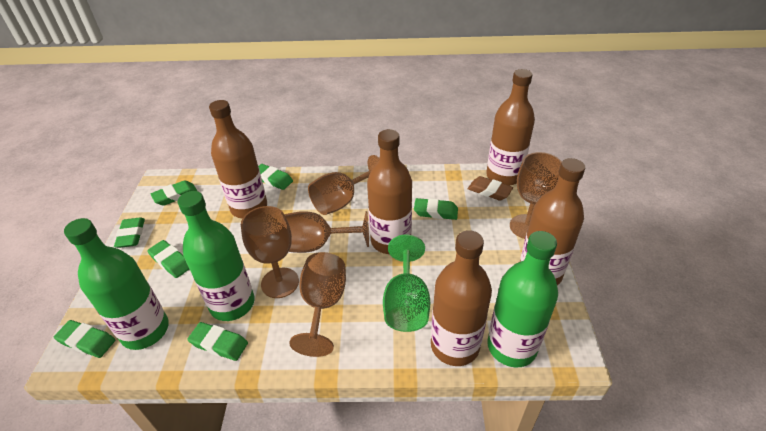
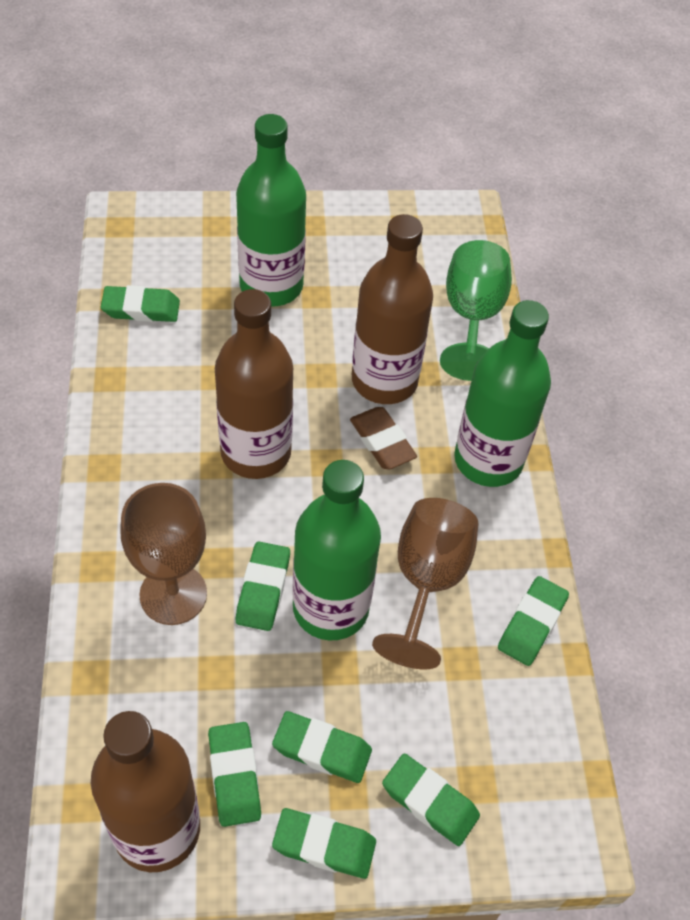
brown bottle: 5 -> 3
brown goblet: 5 -> 2

